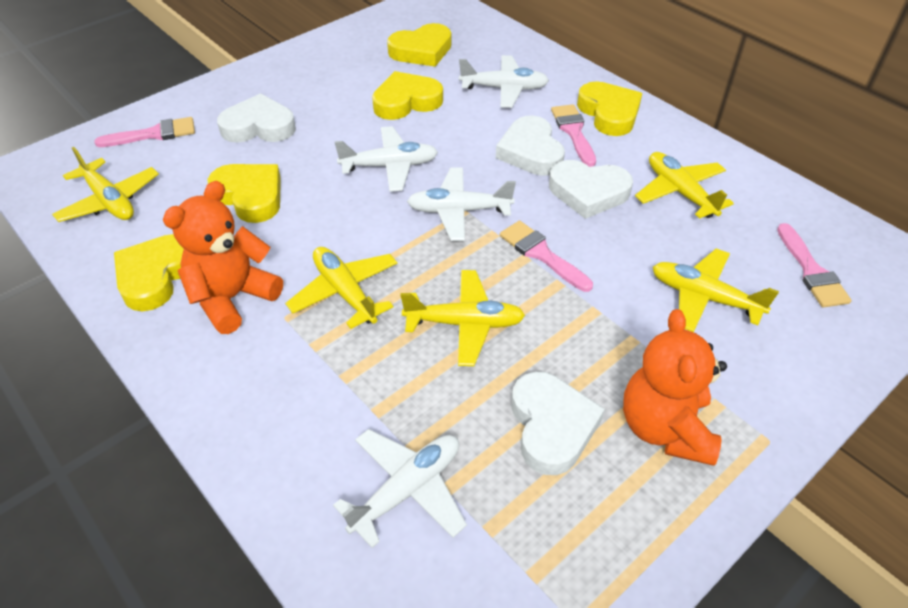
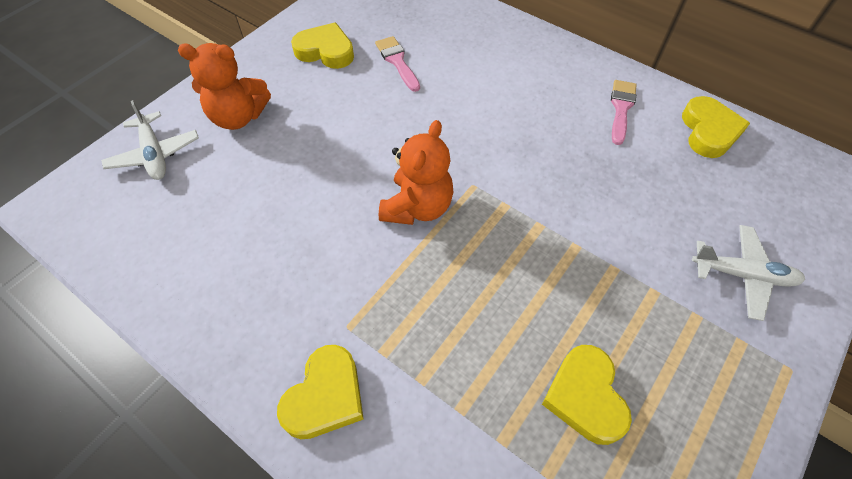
pink brush: 4 -> 2
white heart: 4 -> 0
white plane: 4 -> 2
yellow heart: 5 -> 4
yellow plane: 5 -> 0

